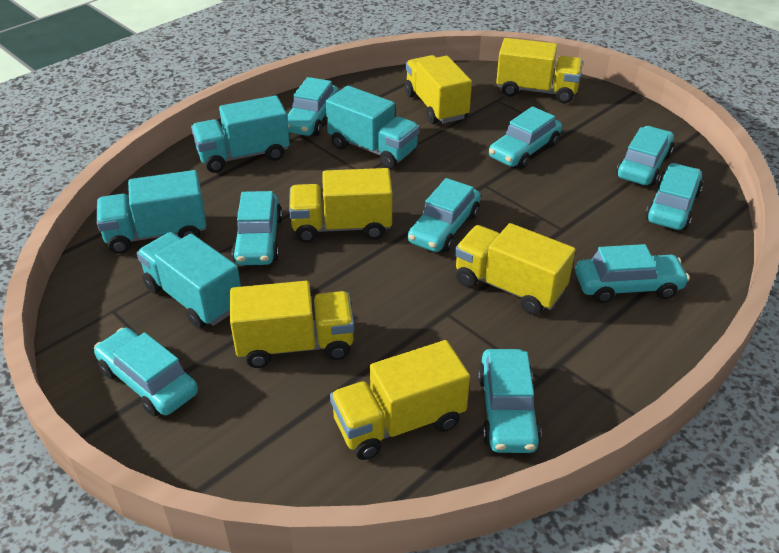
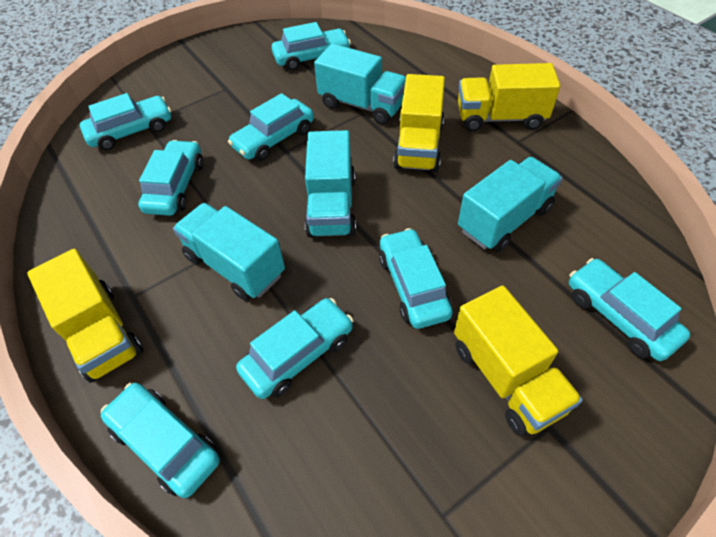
turquoise car: 9 -> 8
yellow truck: 6 -> 4

